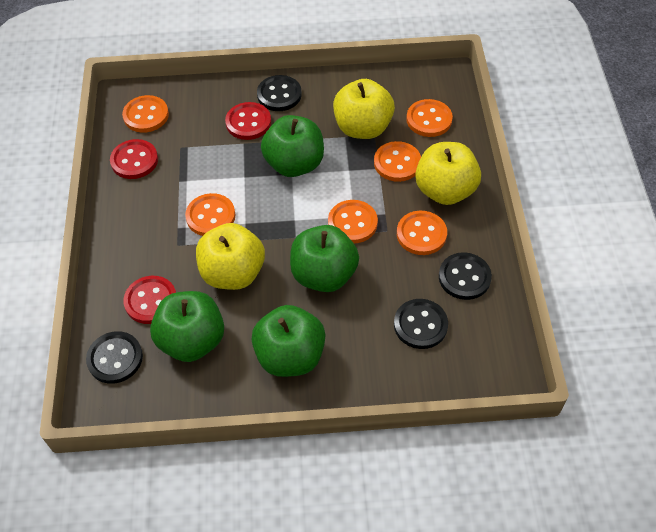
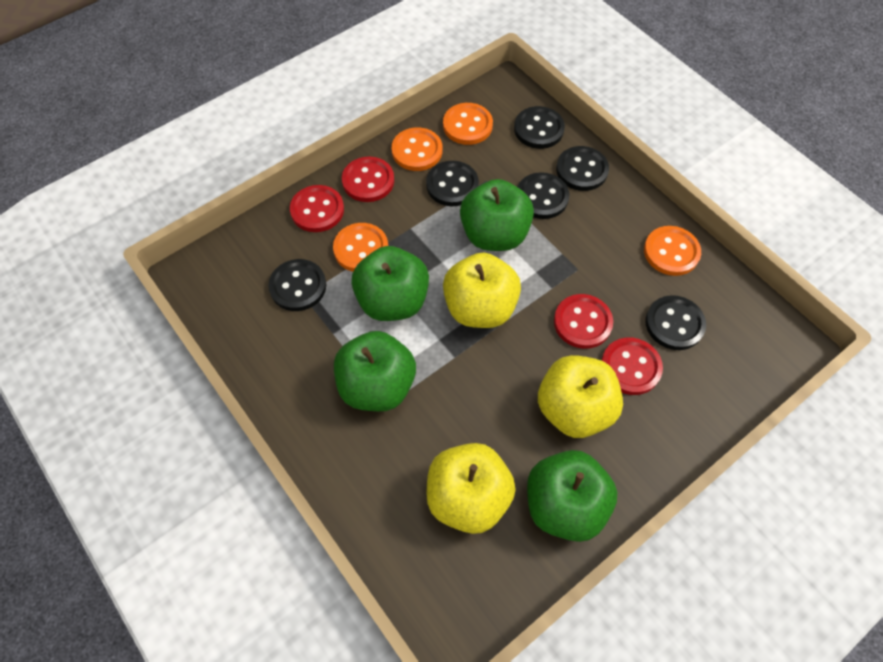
black button: 4 -> 6
orange button: 6 -> 4
red button: 3 -> 4

